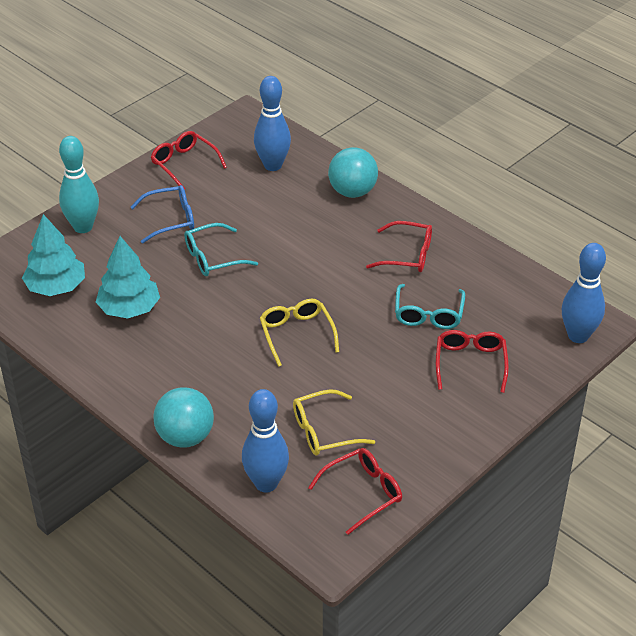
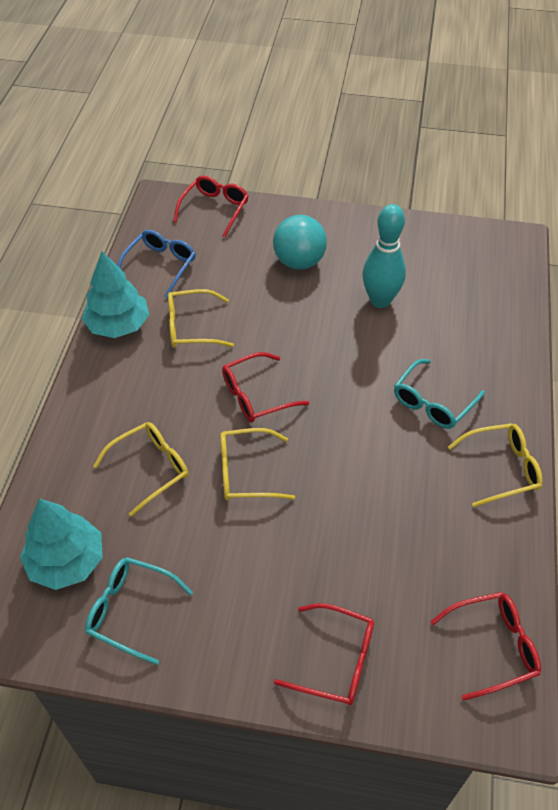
blue bowling pin: 3 -> 0
turquoise ball: 2 -> 1
yellow glasses: 2 -> 4

